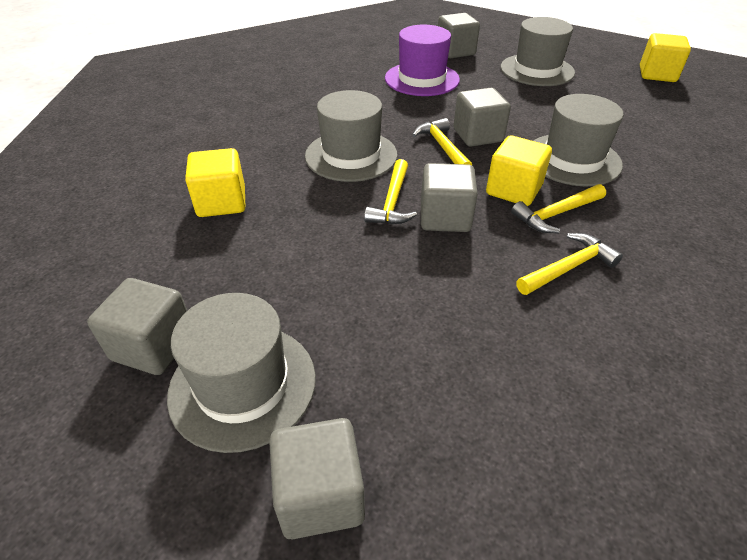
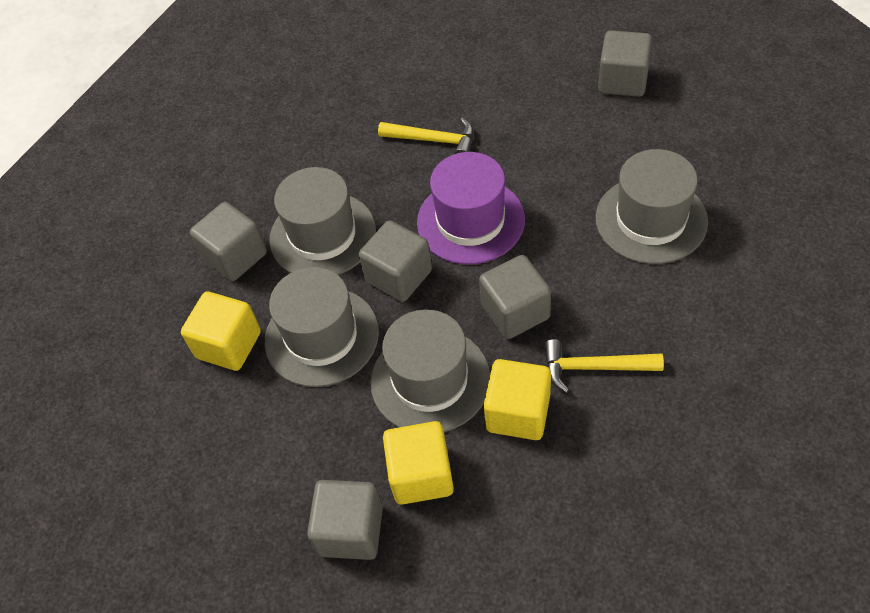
yellow hammer: 4 -> 2

